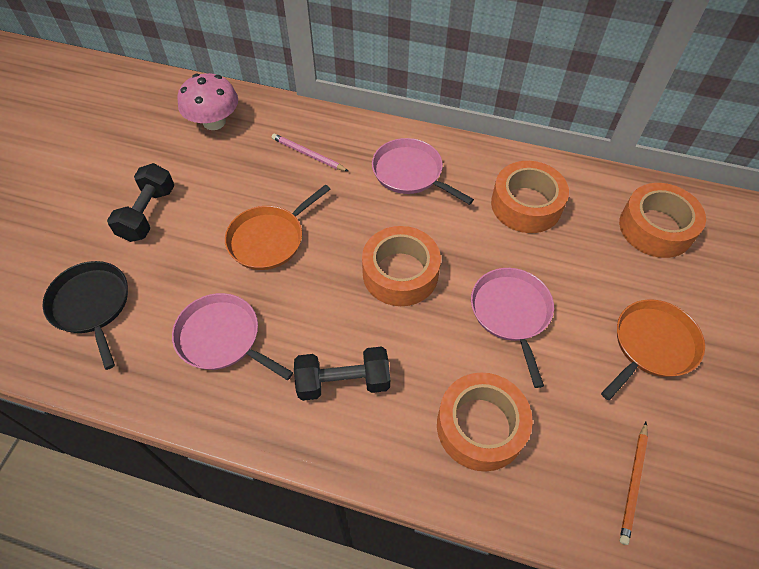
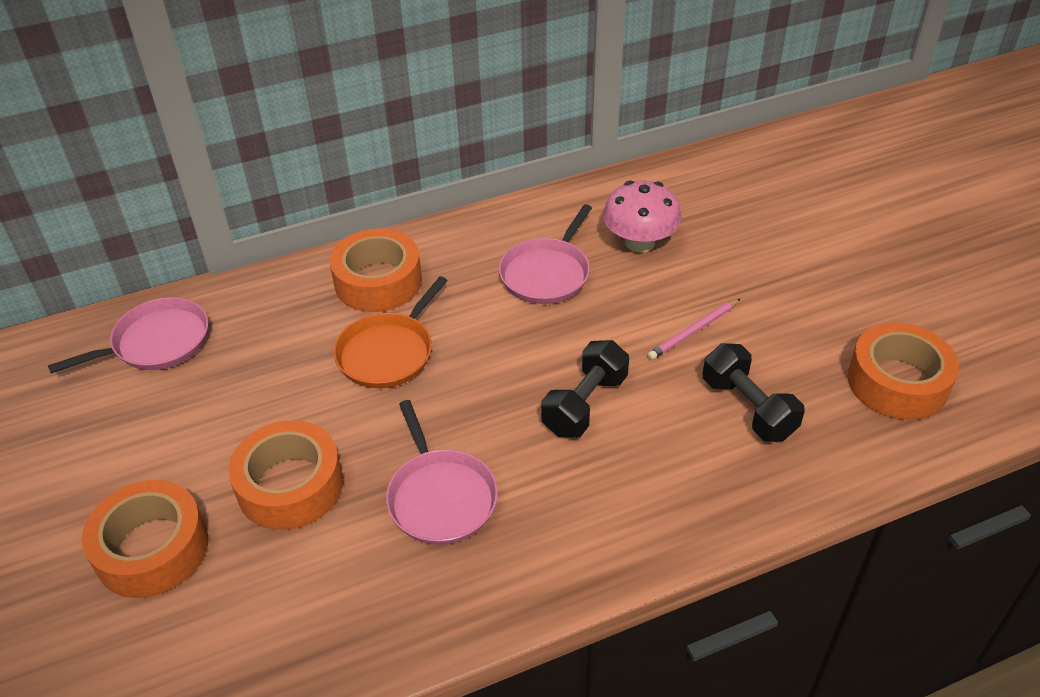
black pan: 1 -> 0
orange pan: 2 -> 1
orange pencil: 1 -> 0

